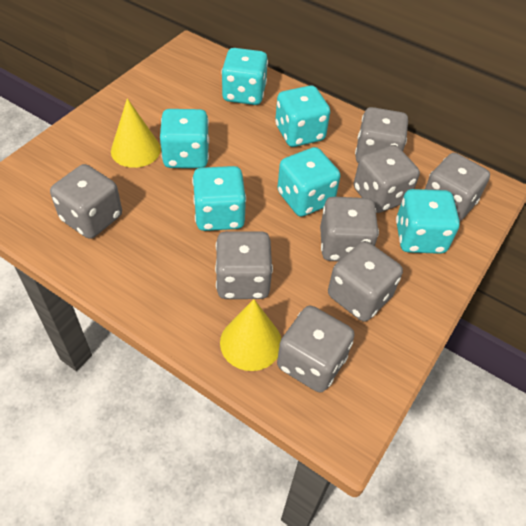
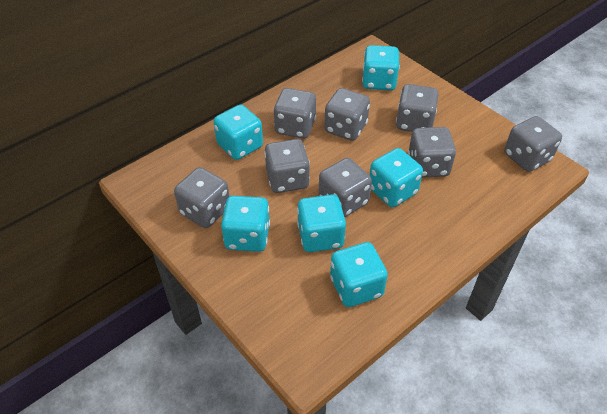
yellow cone: 2 -> 0

